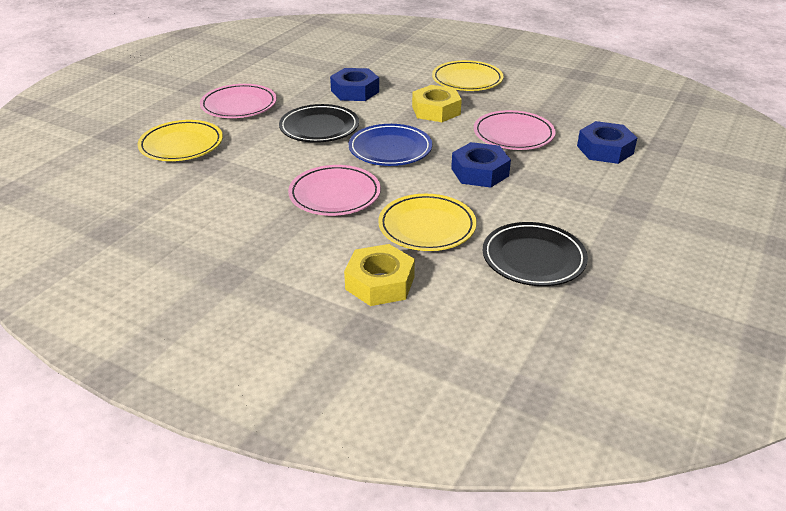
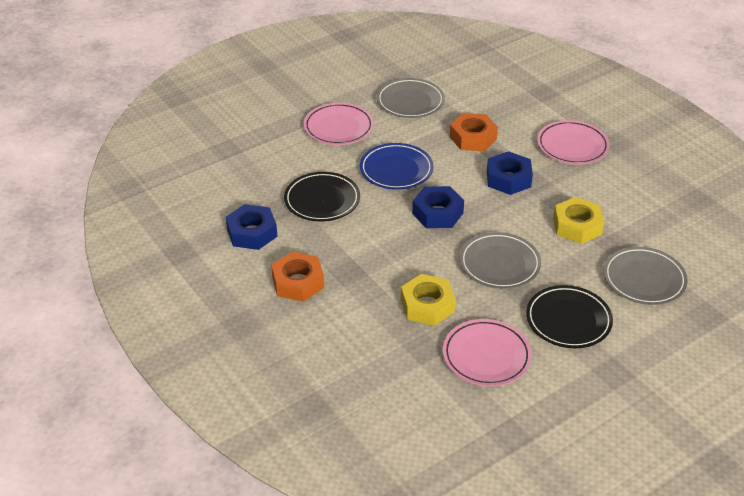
grey plate: 0 -> 3
orange nut: 0 -> 2
yellow plate: 3 -> 0

